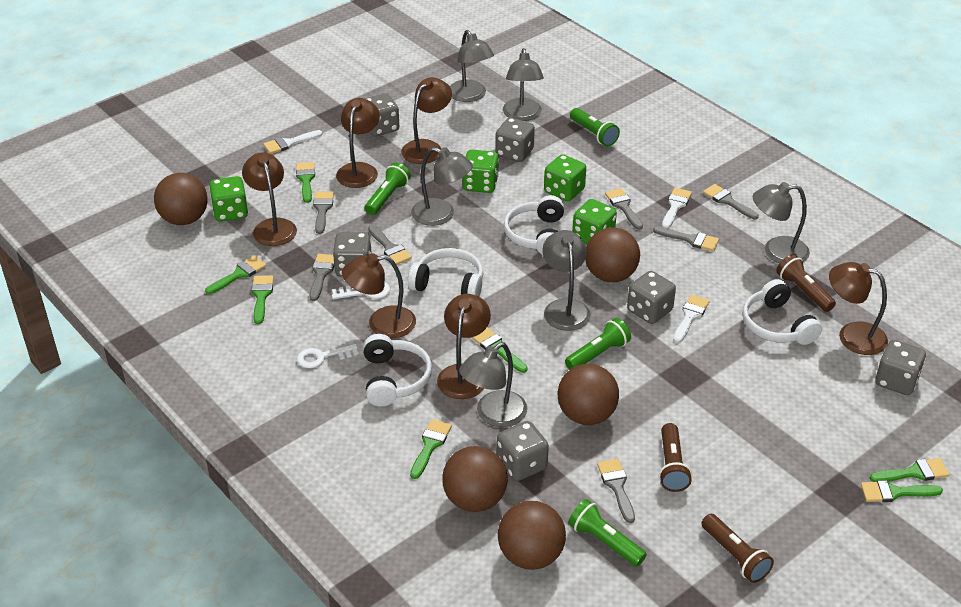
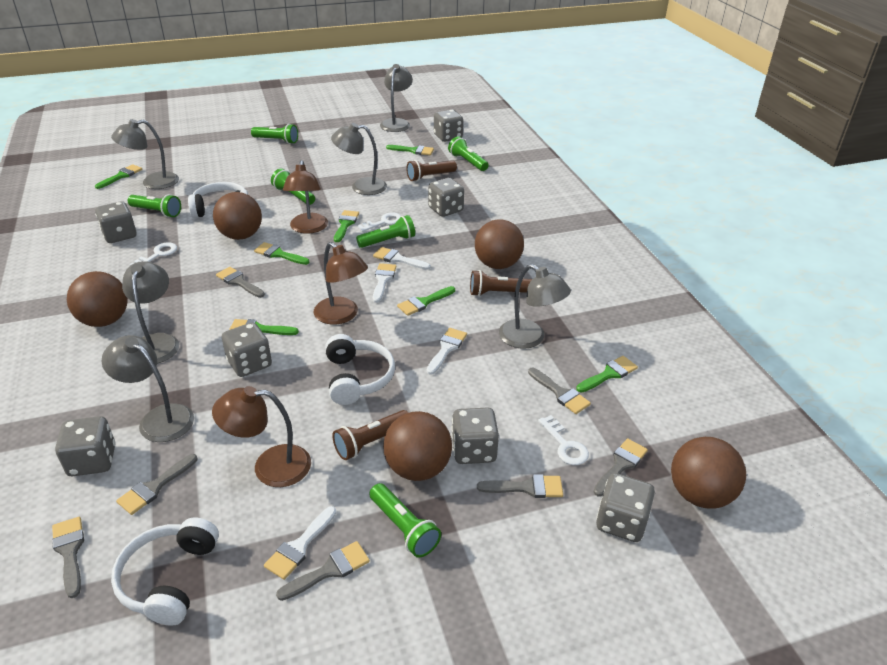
brown lamp: 6 -> 3
green dice: 4 -> 0
green flashlight: 4 -> 6
grey dice: 6 -> 7
white brush: 3 -> 4
white headphones: 4 -> 3
white key: 2 -> 3

